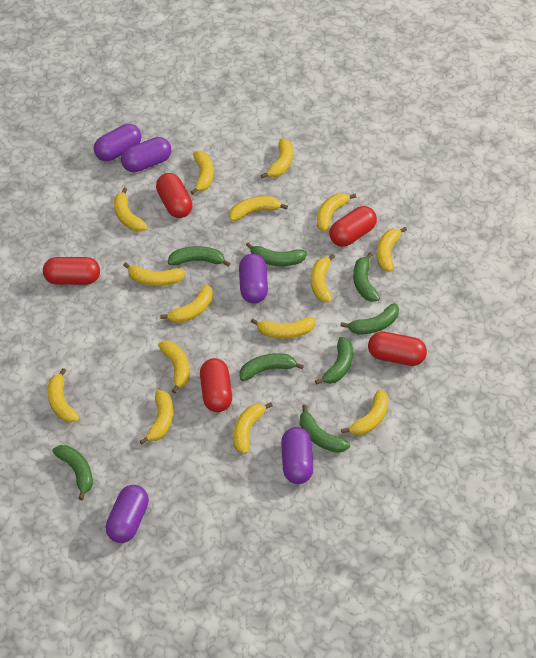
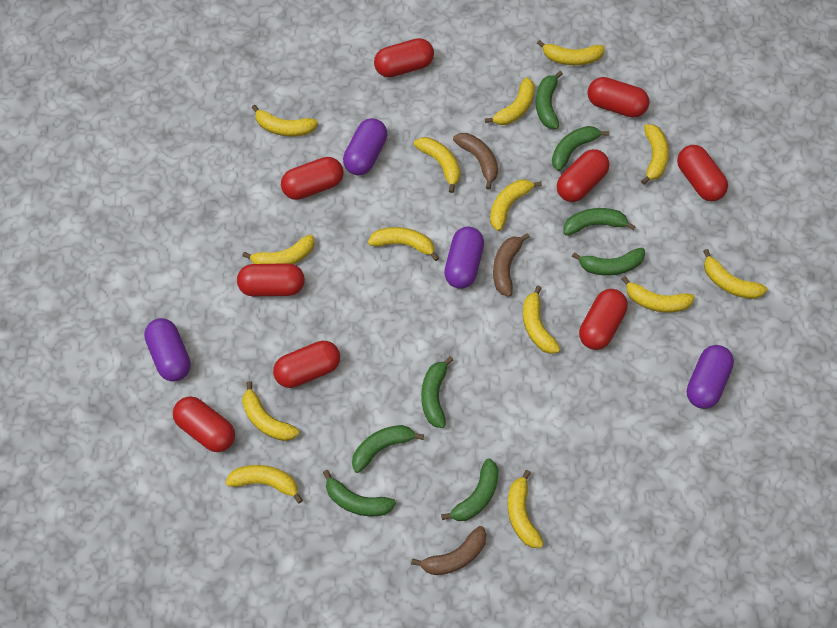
brown banana: 0 -> 3
purple capsule: 5 -> 4
red capsule: 5 -> 9
yellow banana: 15 -> 14

